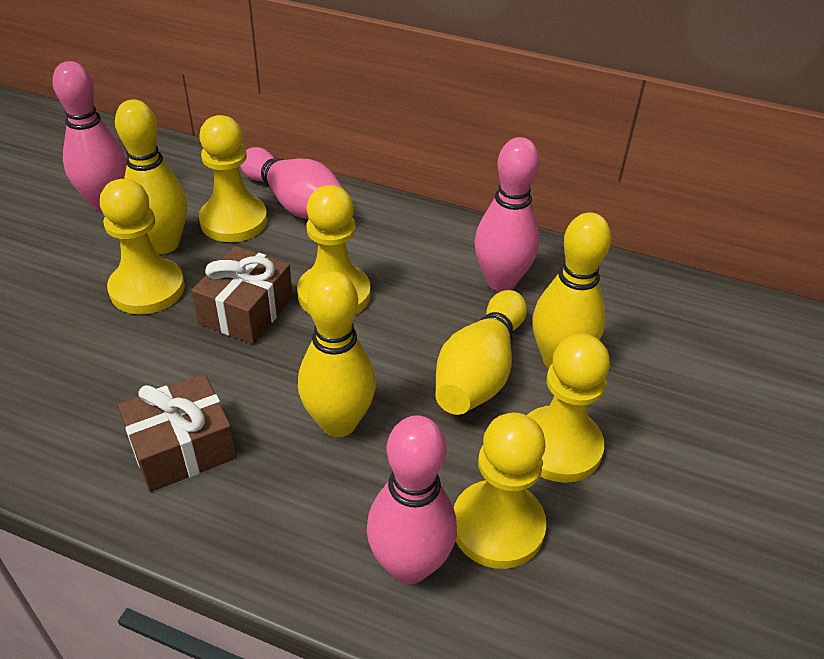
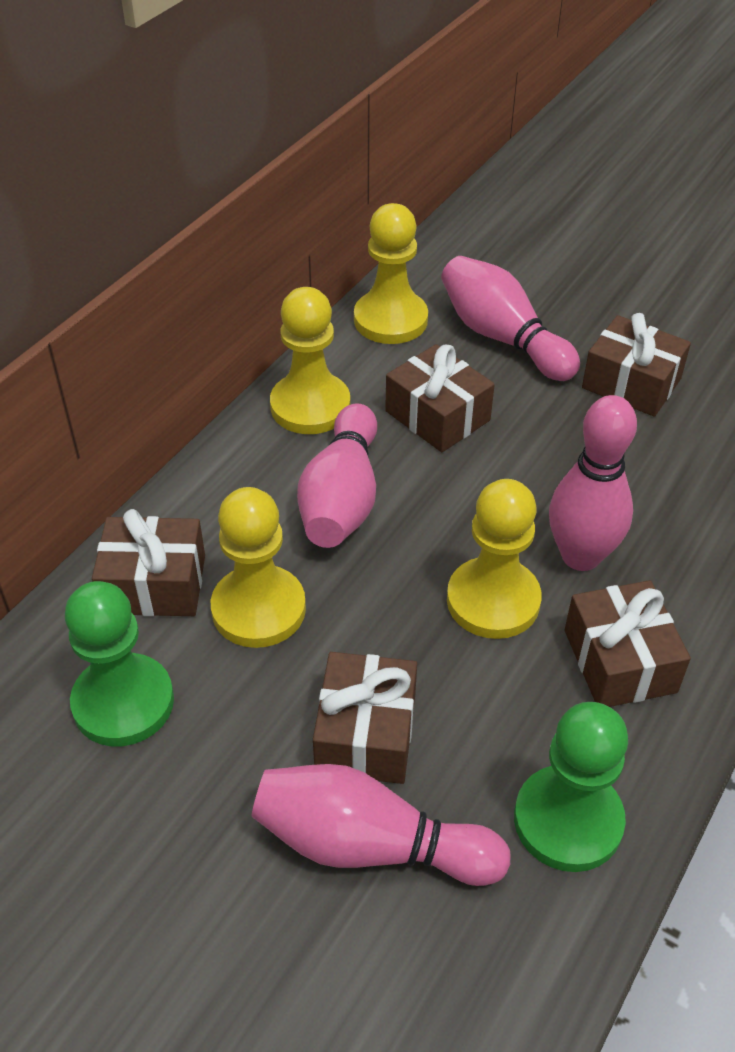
brown gift: 2 -> 5
green pawn: 0 -> 2
yellow bowling pin: 4 -> 0
yellow pawn: 5 -> 4

